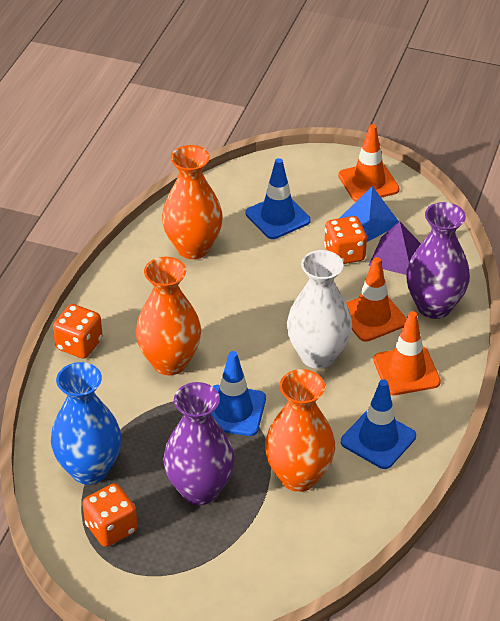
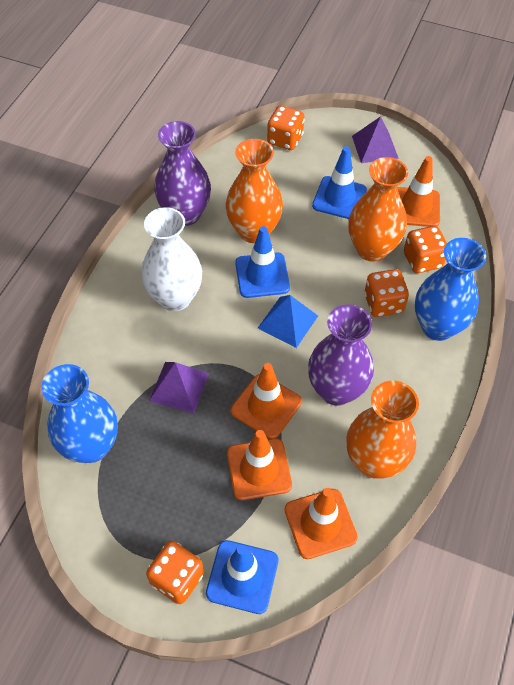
blue vase: 1 -> 2
orange dice: 3 -> 4
orange traffic cone: 3 -> 4
purple pyramid: 1 -> 2

